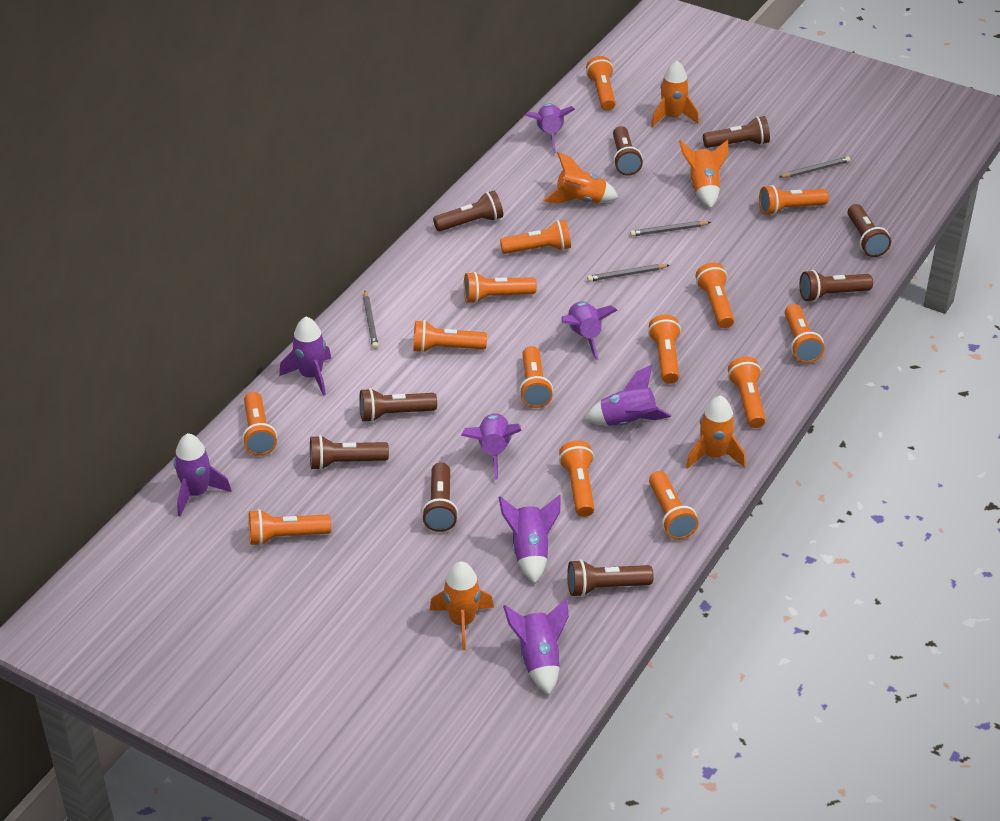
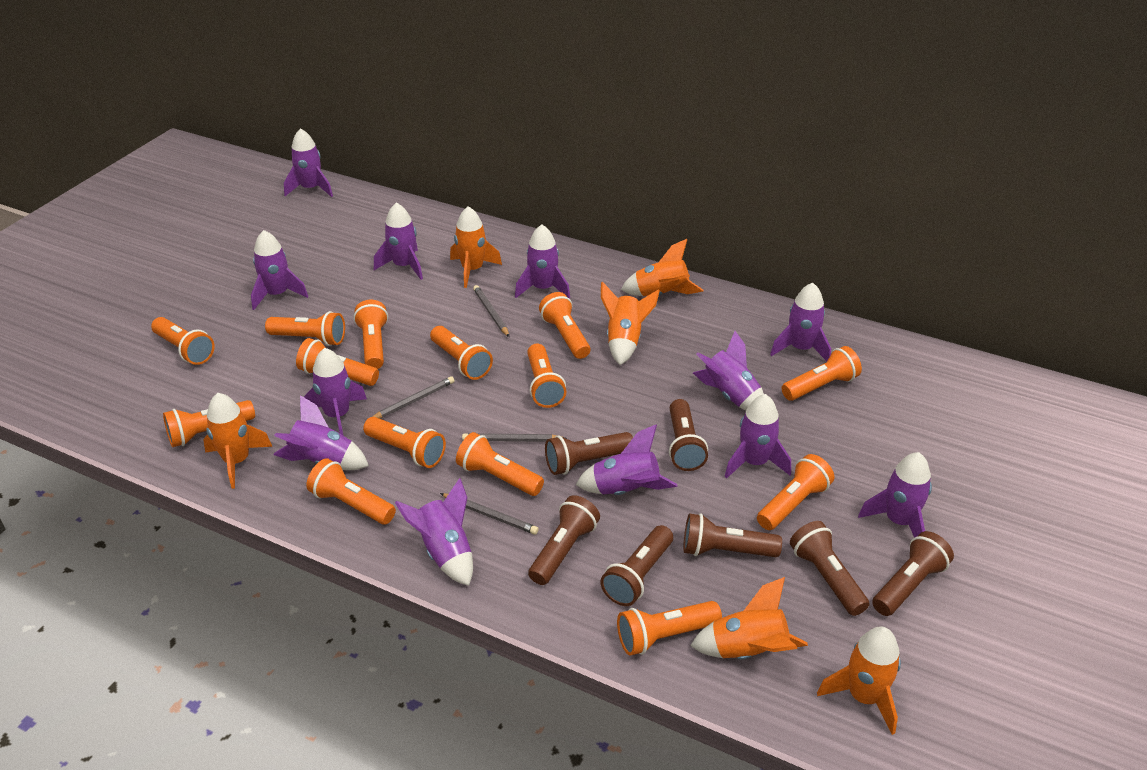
brown flashlight: 9 -> 7
orange rocket: 5 -> 6
purple rocket: 8 -> 12

